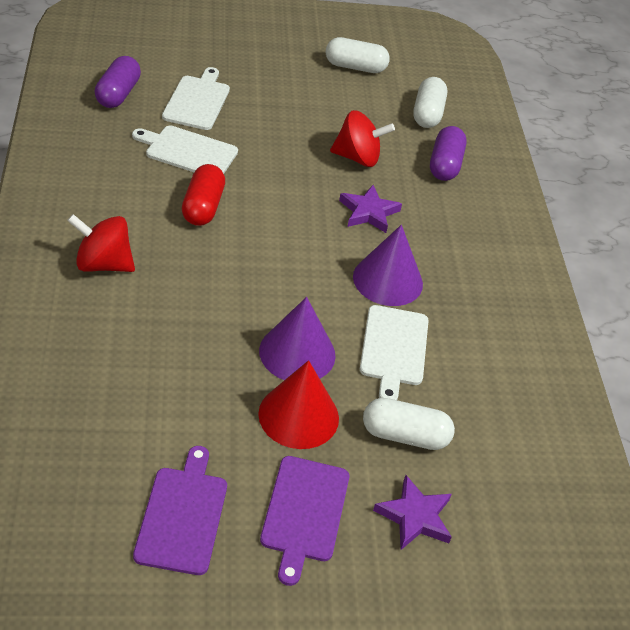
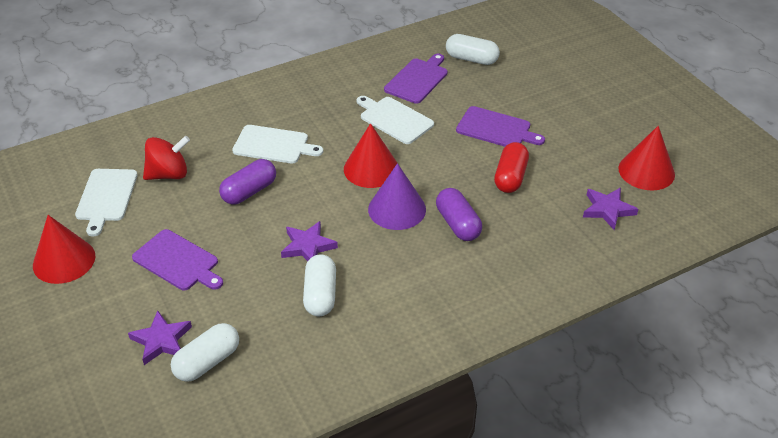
purple cone: 2 -> 1
purple cutting board: 2 -> 3
purple star: 2 -> 3
red cone: 1 -> 3
red spinning top: 2 -> 1

